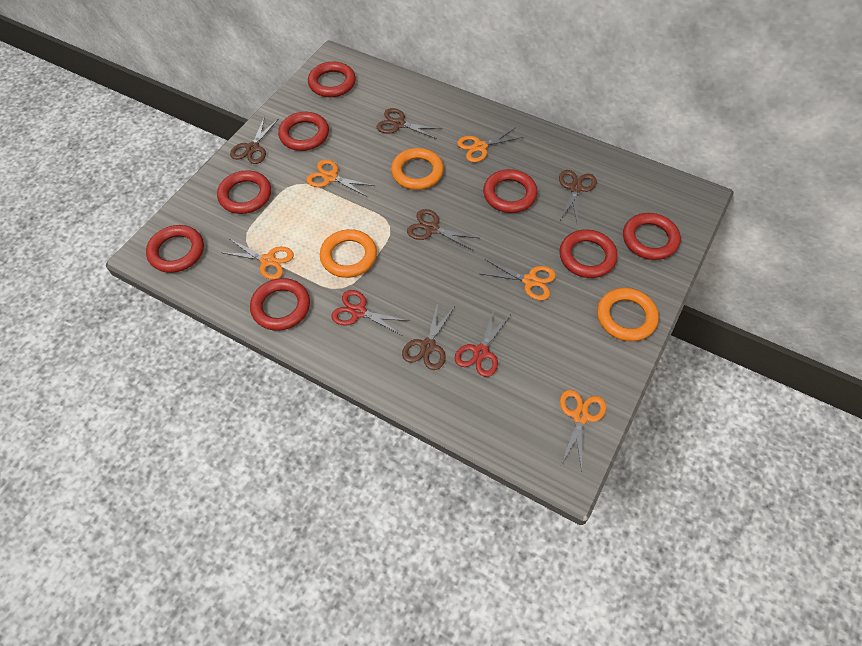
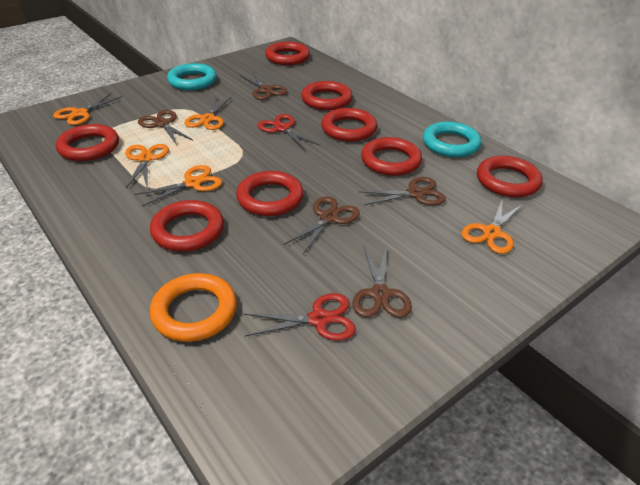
orange ring: 3 -> 1
turquoise ring: 0 -> 2

